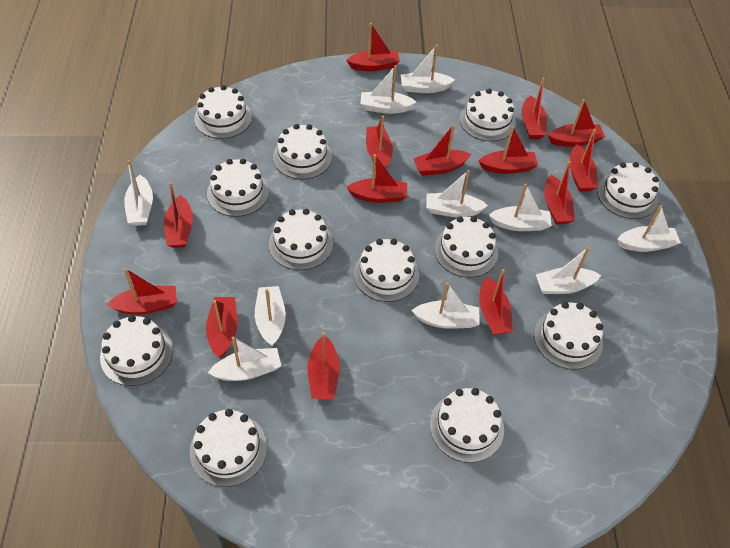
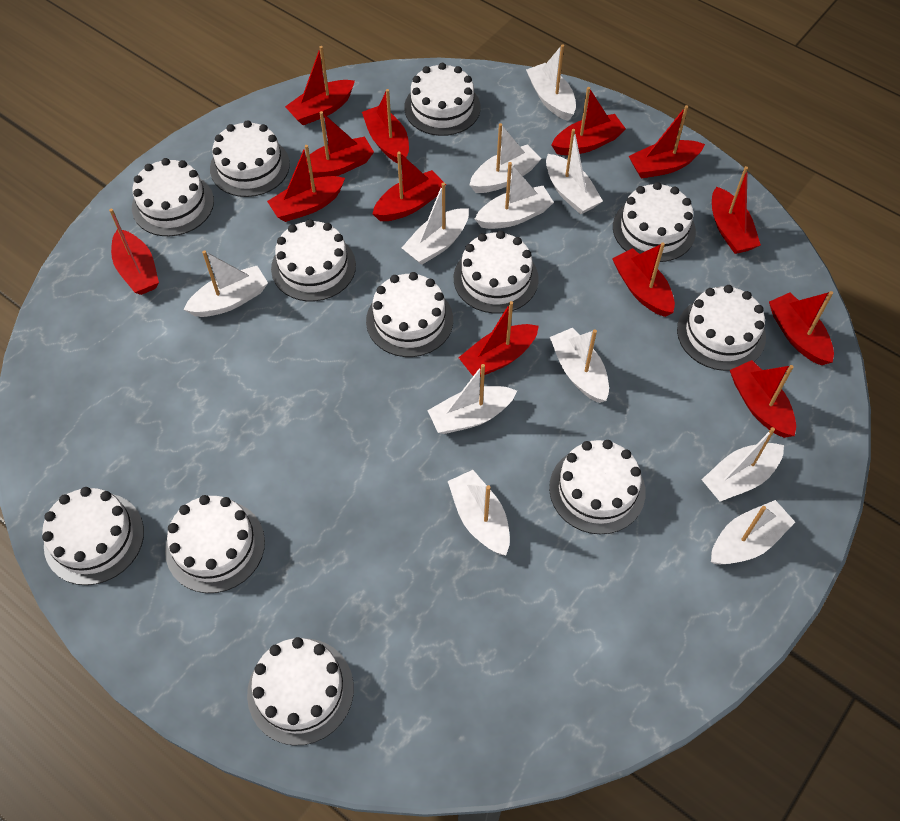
red boat: 14 -> 13
white boat: 10 -> 11

